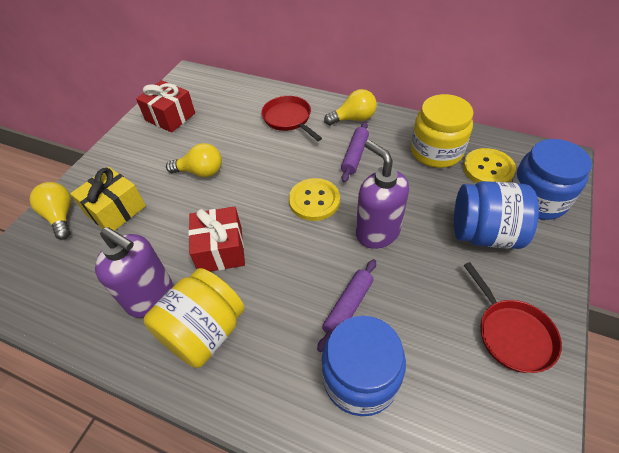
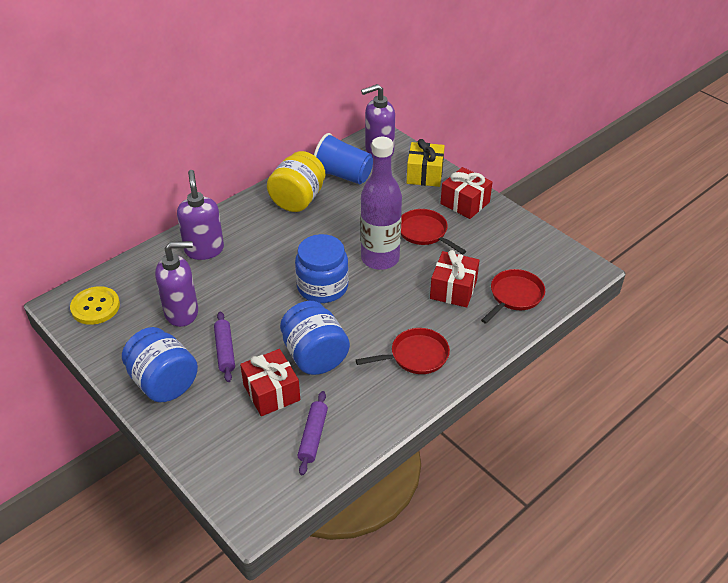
blue cup: 0 -> 1
purple bottle: 0 -> 1
purple soap dispenser: 2 -> 3
red gift: 2 -> 3
red pan: 2 -> 3
yellow button: 2 -> 1
yellow jar: 2 -> 1
yellow light bulb: 3 -> 0

